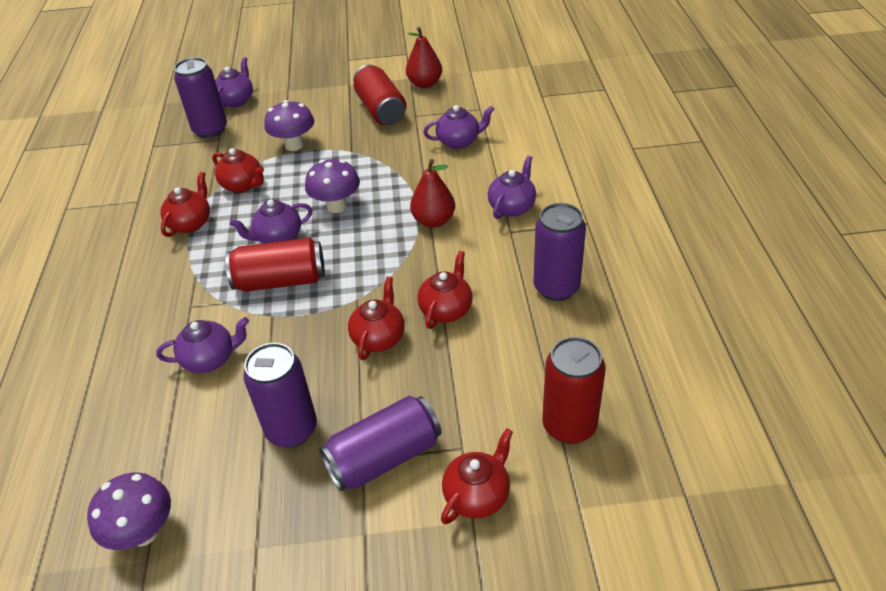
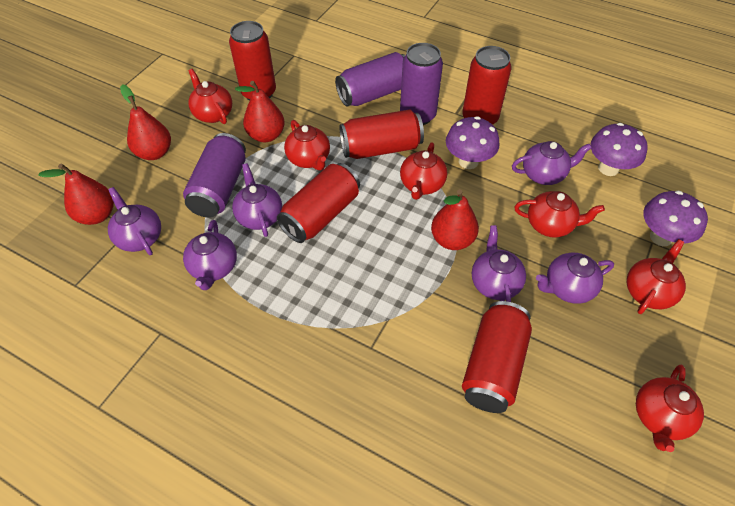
purple can: 4 -> 3
purple teapot: 5 -> 6
red can: 3 -> 5
red pear: 2 -> 4
red teapot: 5 -> 6

